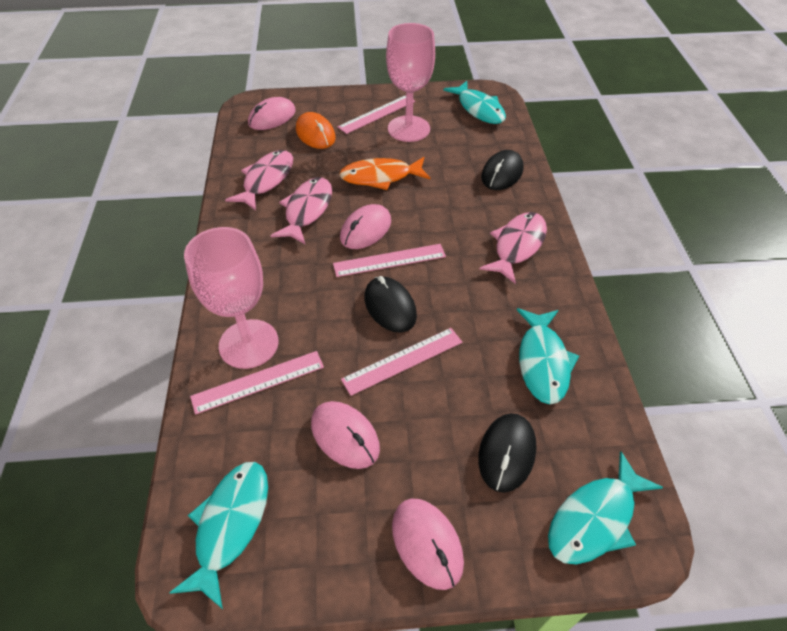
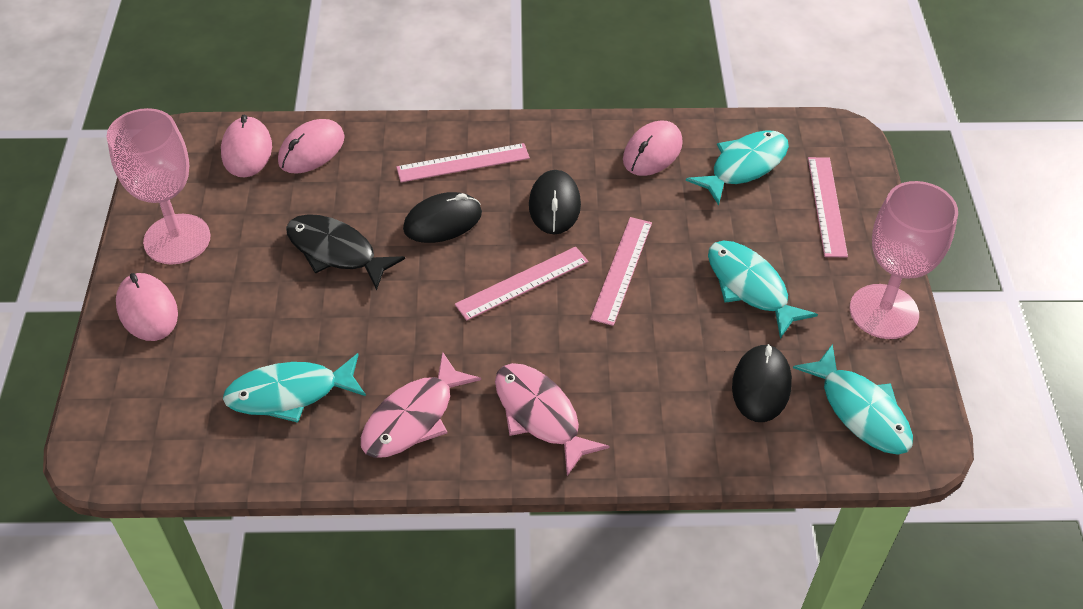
black fish: 0 -> 1
orange fish: 1 -> 0
orange mouse: 1 -> 0
pink fish: 3 -> 2

